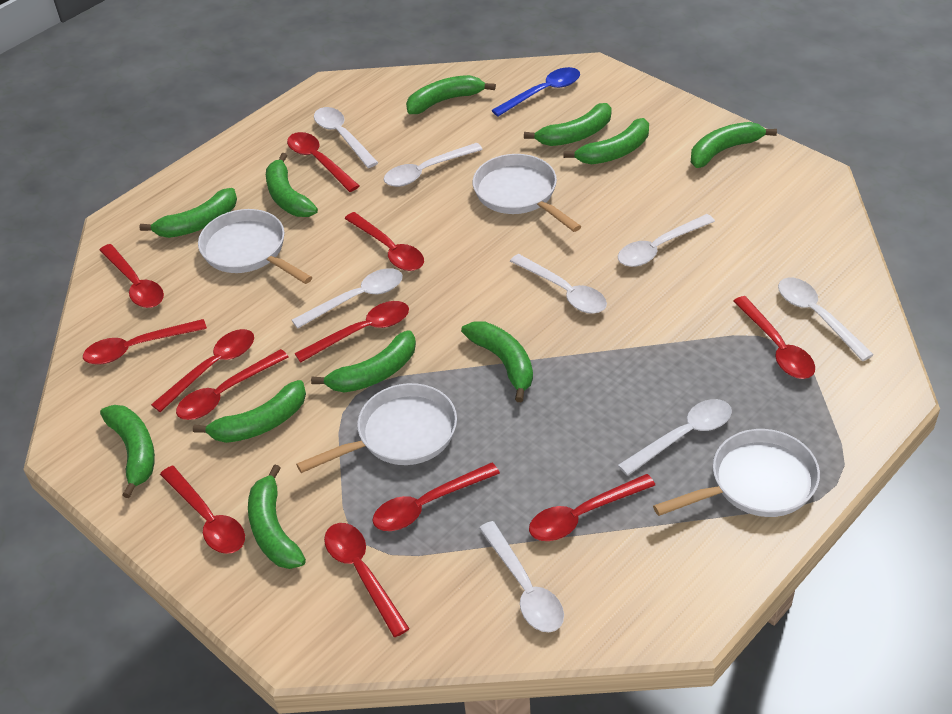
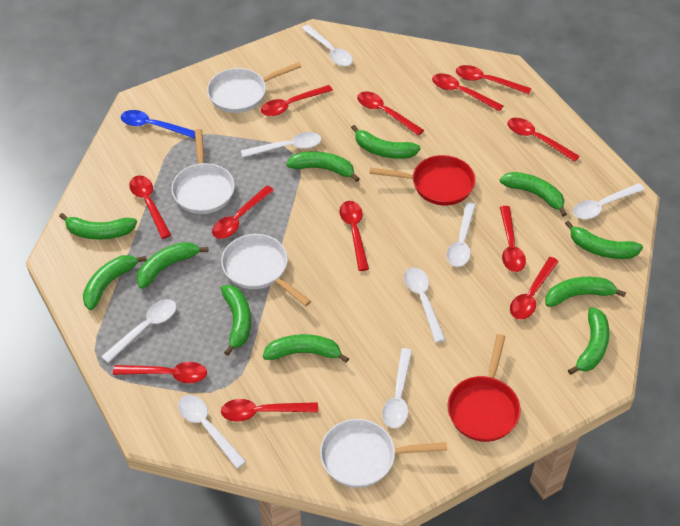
red pan: 0 -> 2

